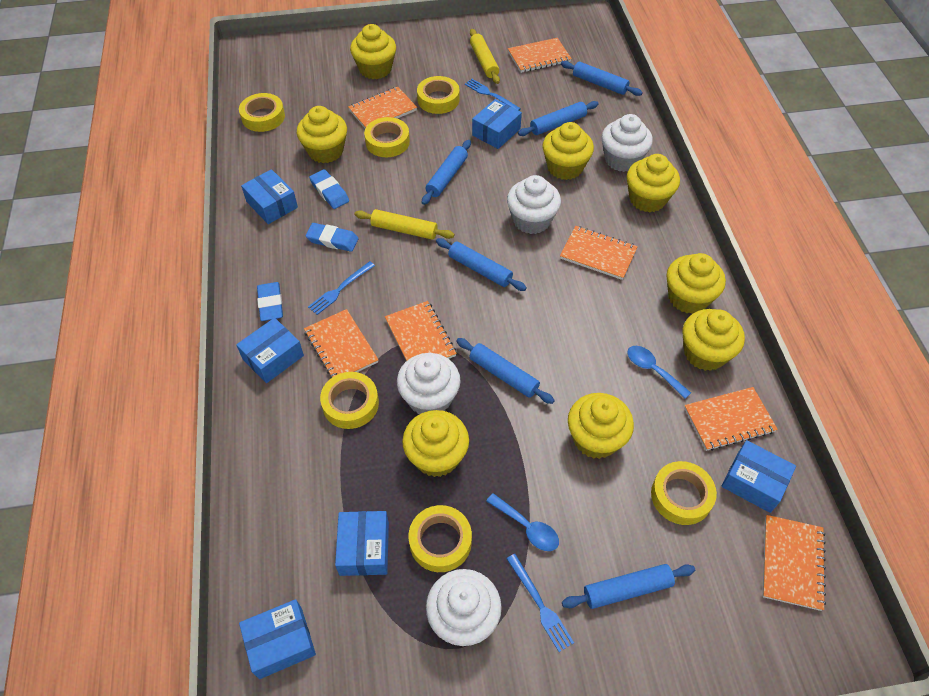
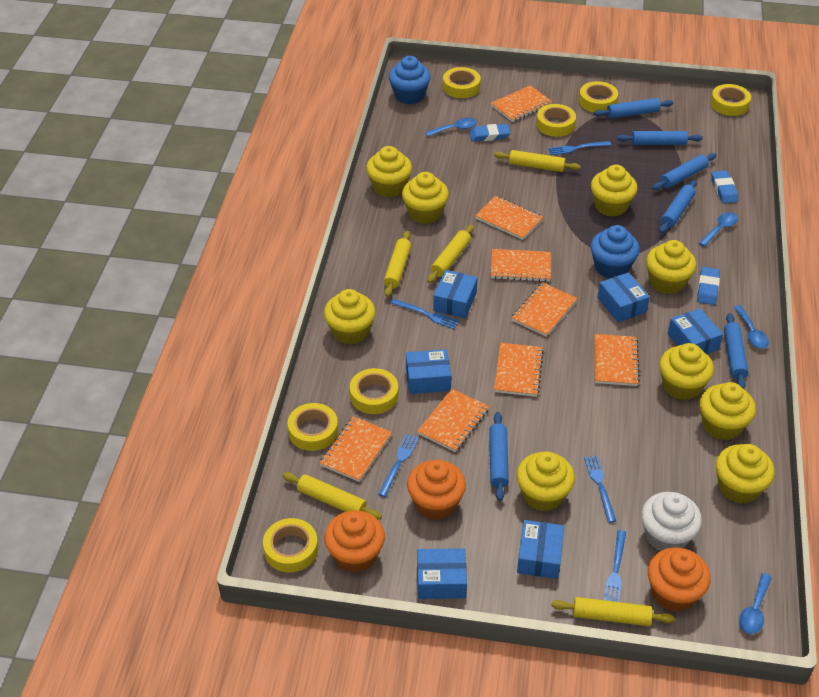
blue cupcake: 0 -> 2
blue fork: 3 -> 5
blue spoon: 2 -> 4
orange cupcake: 0 -> 3
orange notebook: 7 -> 8
white cupcake: 4 -> 1
yellow cupcake: 8 -> 9
yellow rolling pin: 2 -> 5
yellow tape: 6 -> 7

